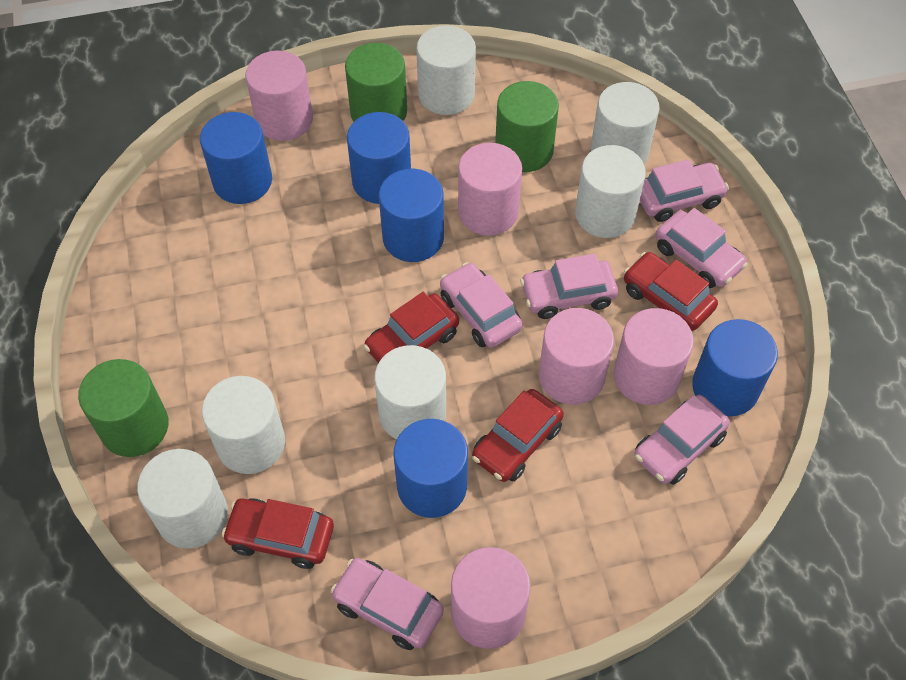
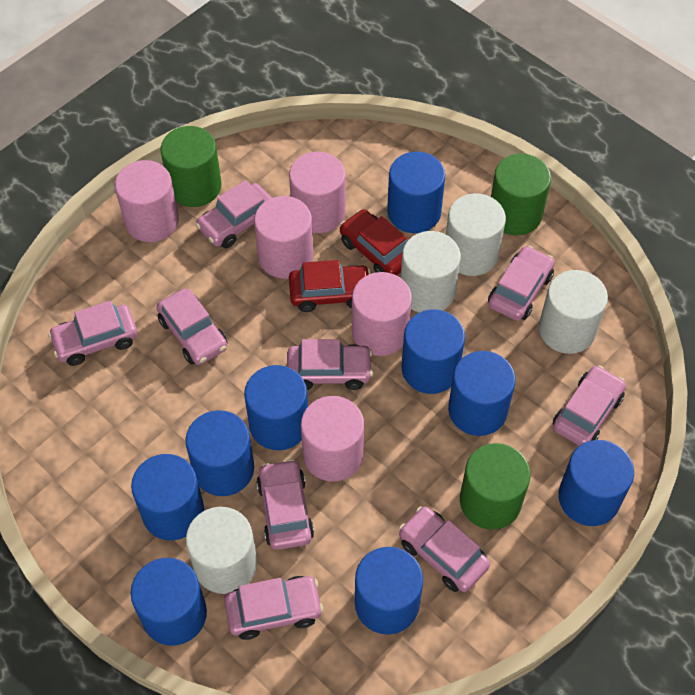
blue cylinder: 5 -> 9
pink car: 6 -> 9
red car: 4 -> 2
white cylinder: 6 -> 4

